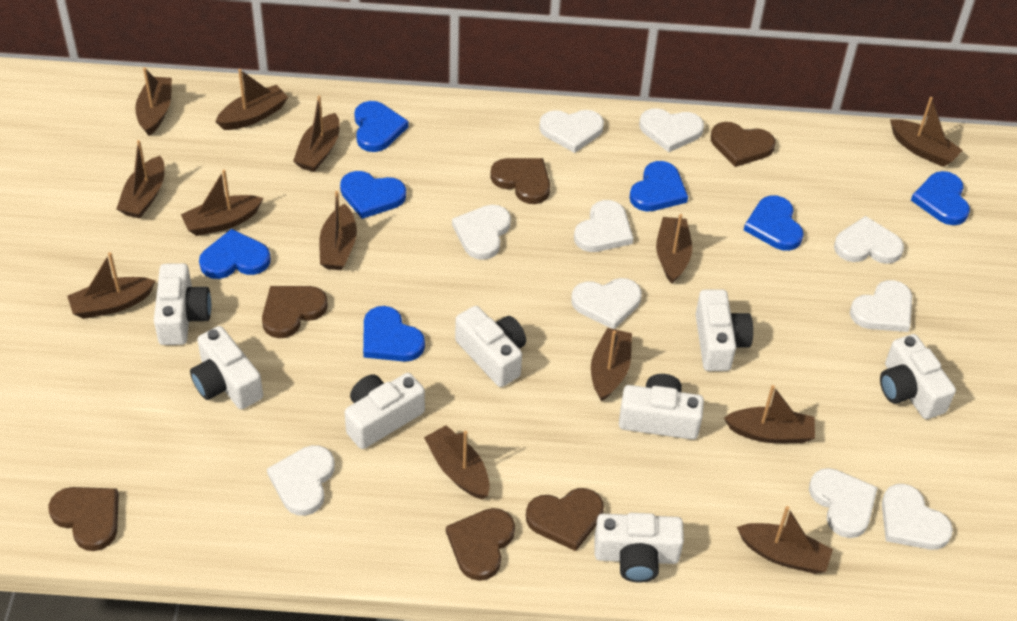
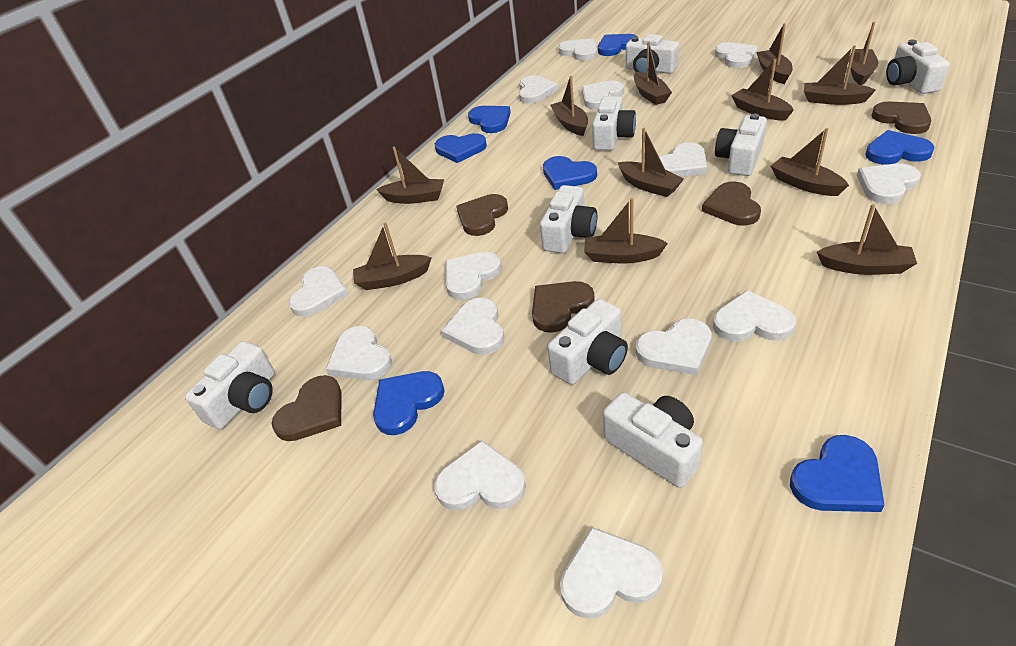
brown boat: 13 -> 12
brown heart: 6 -> 5
white heart: 10 -> 14

